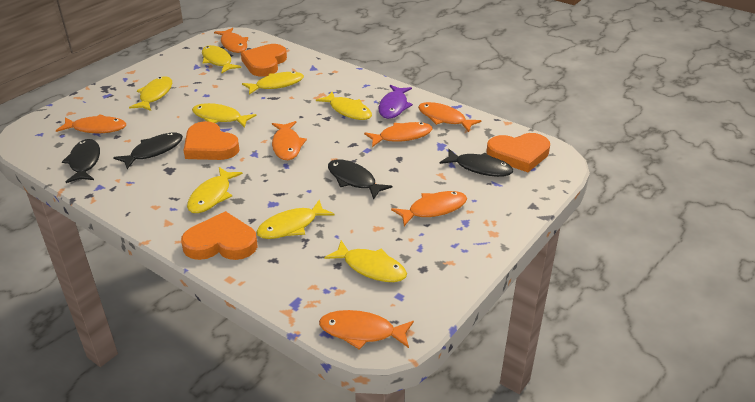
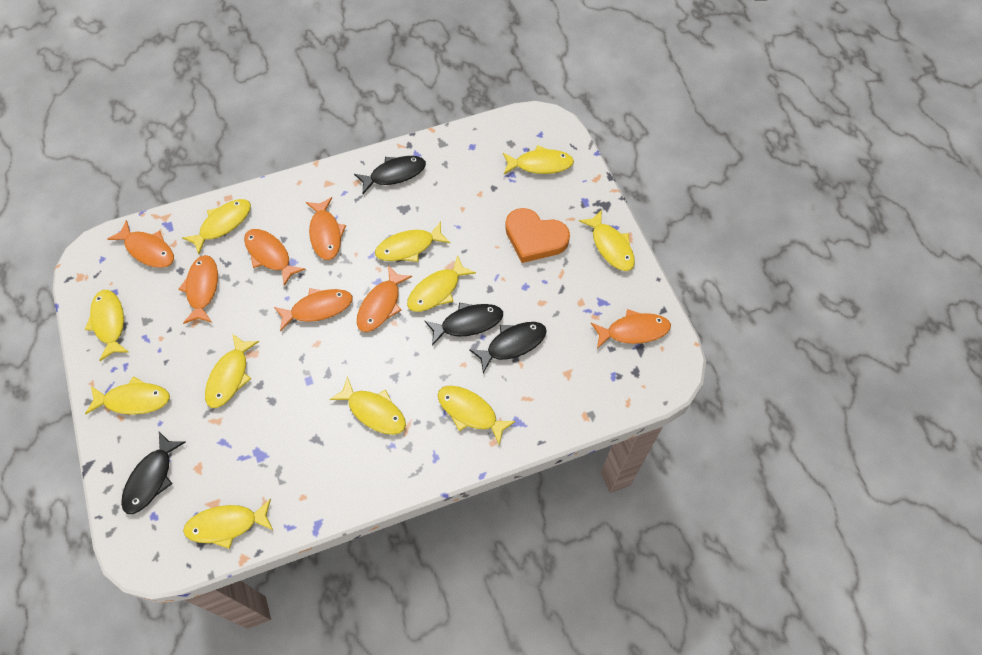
orange heart: 4 -> 1
purple fish: 1 -> 0
yellow fish: 8 -> 11

